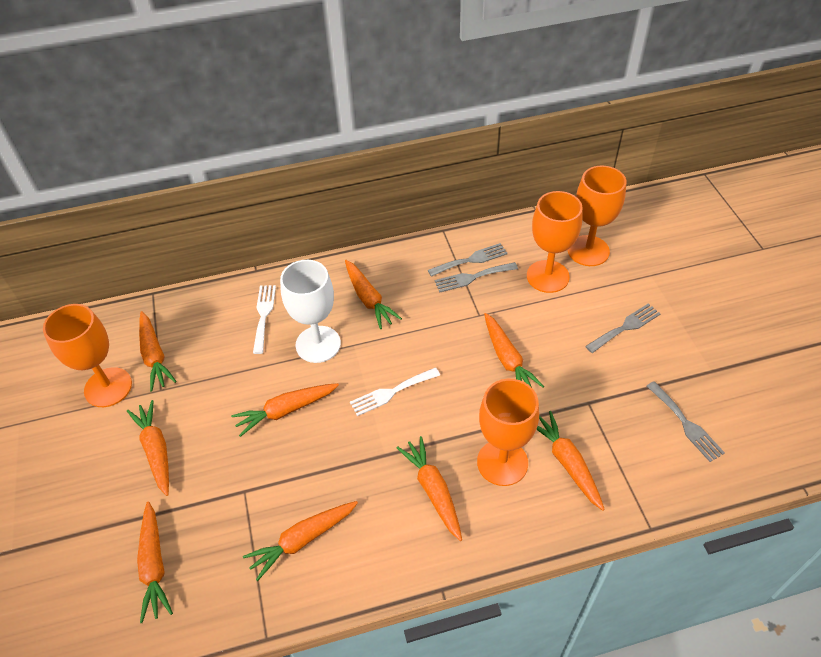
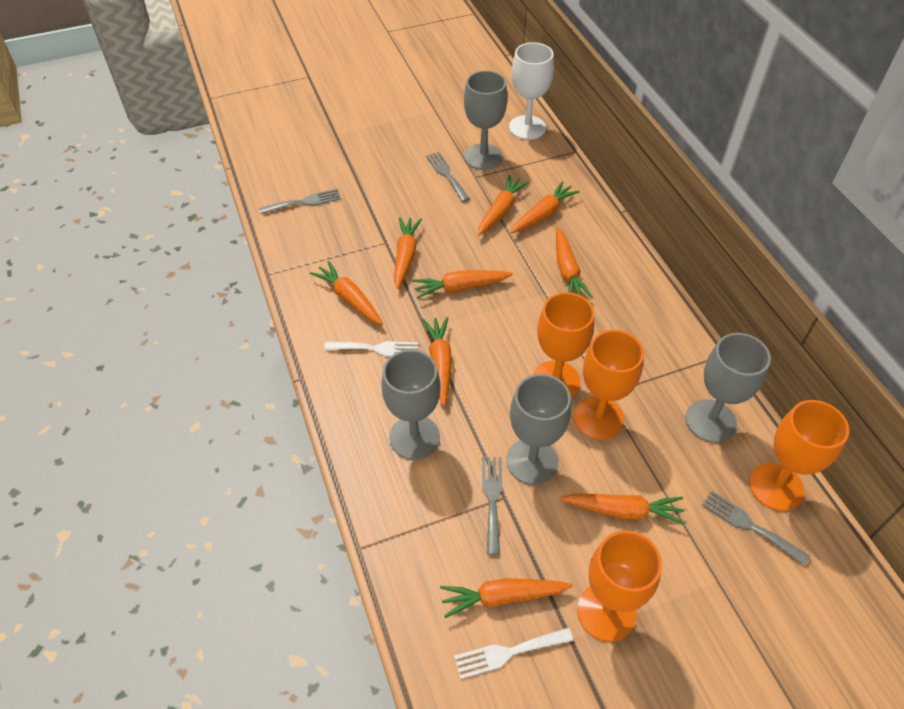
grey goblet: 0 -> 4

